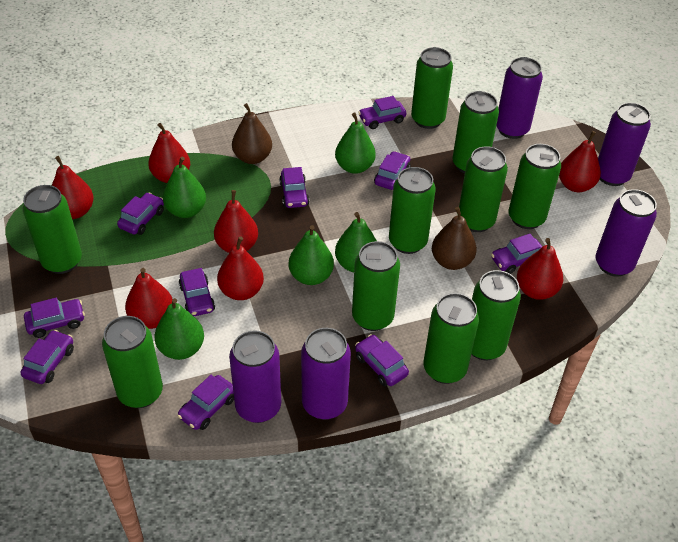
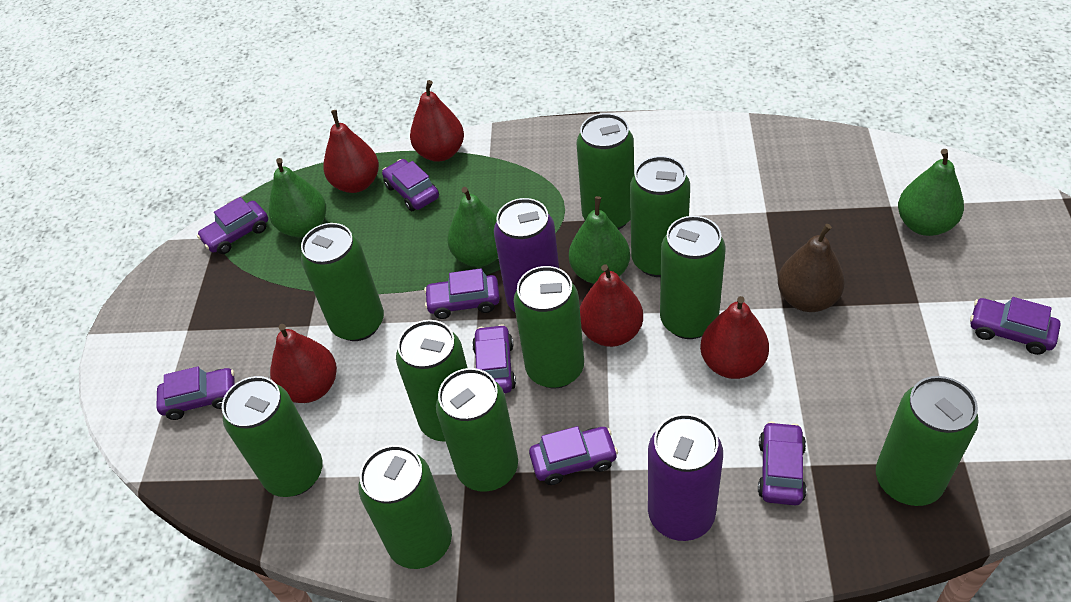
brown pear: 2 -> 1
green pear: 5 -> 4
purple can: 5 -> 2
purple car: 10 -> 8
red pear: 7 -> 5

